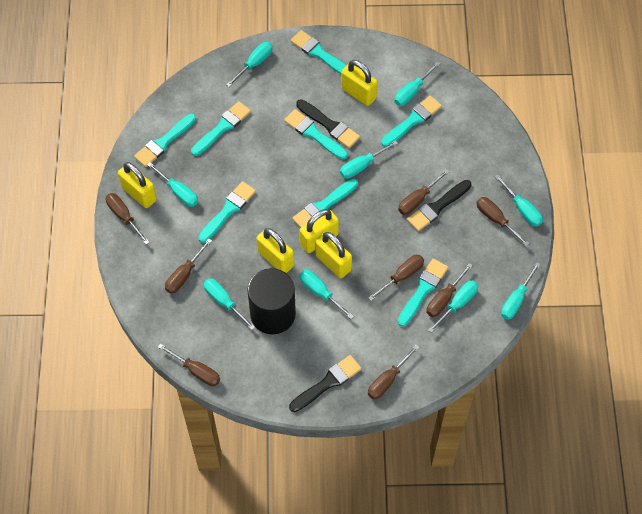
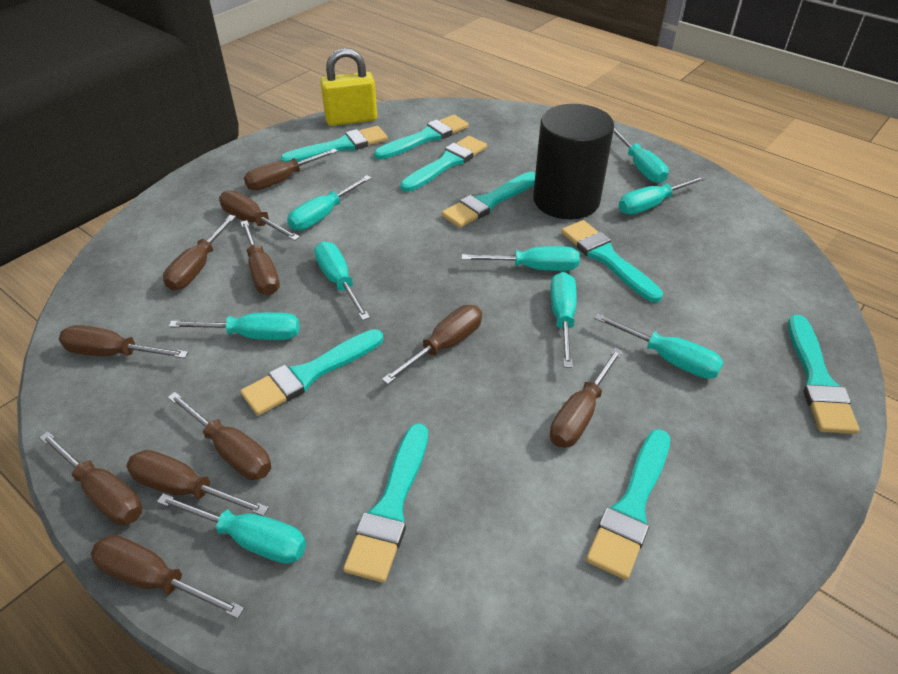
black brush: 3 -> 0
brown screwdriver: 8 -> 11
turquoise brush: 8 -> 9
yellow padlock: 5 -> 1

